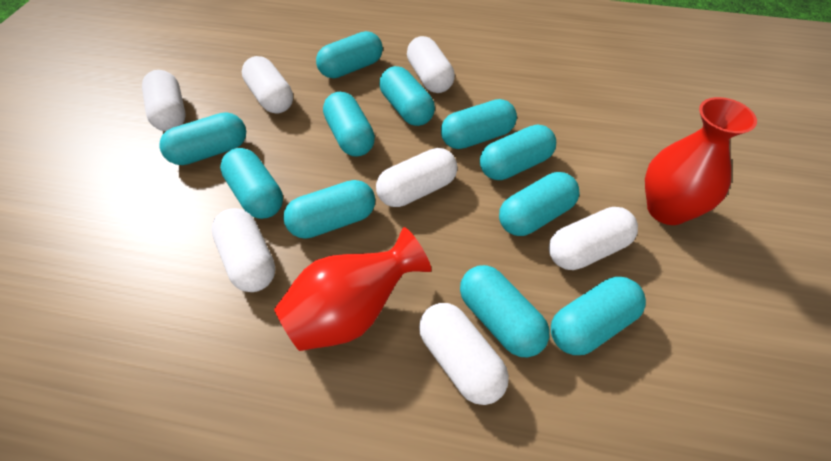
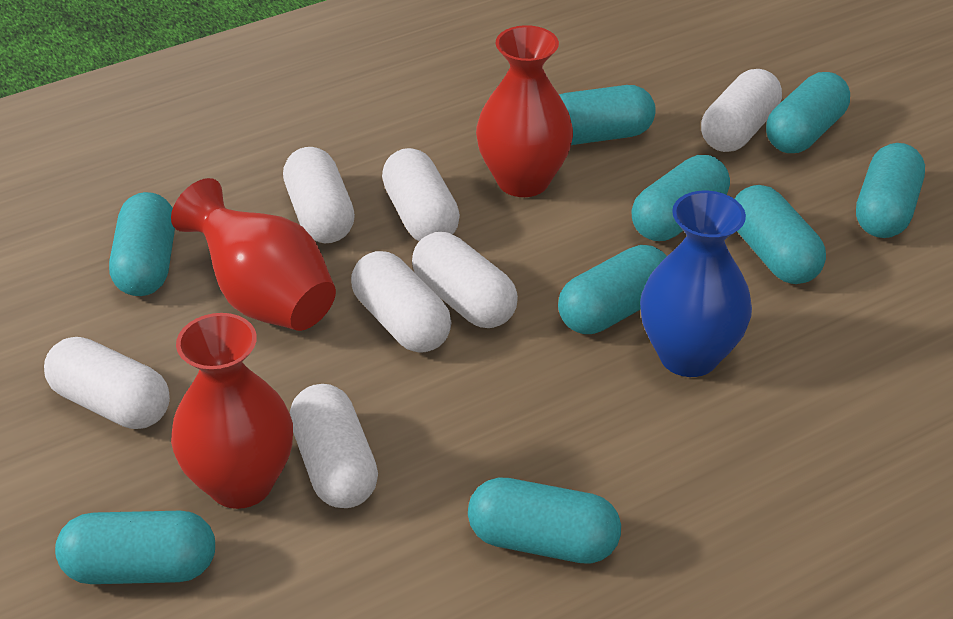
blue vase: 0 -> 1
red vase: 2 -> 3
turquoise capsule: 11 -> 9

